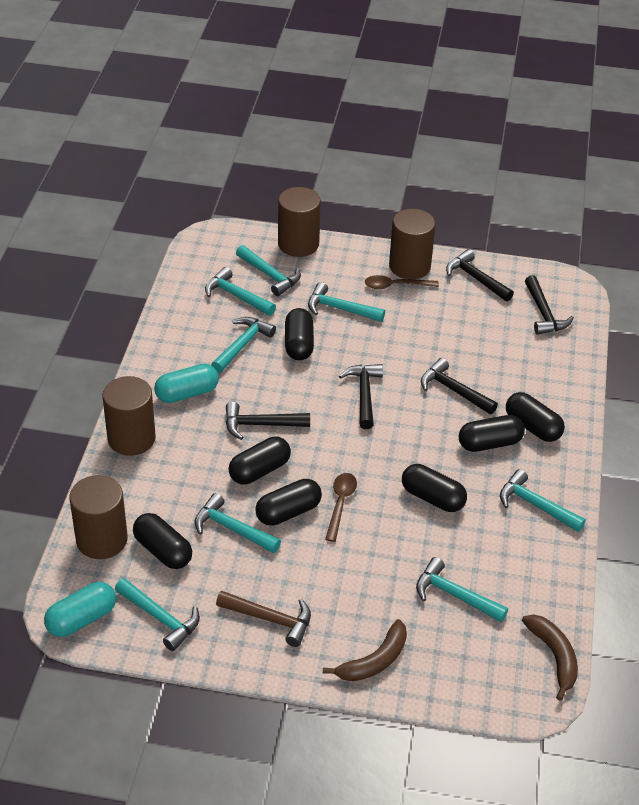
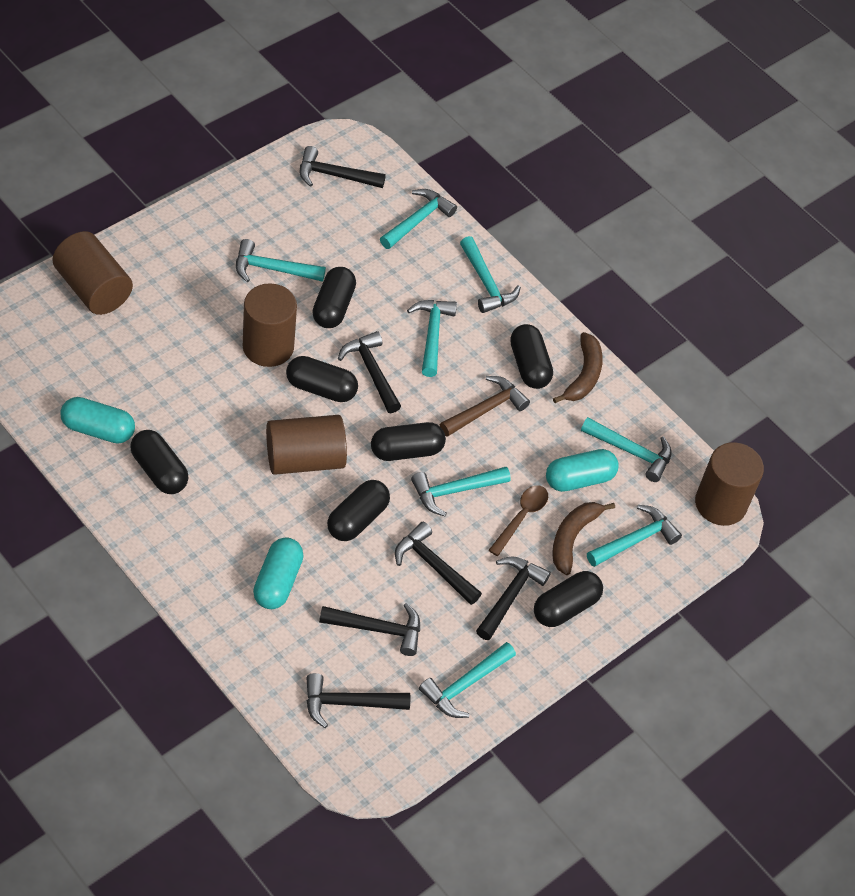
black hammer: 5 -> 6
brown spoon: 2 -> 1
turquoise capsule: 2 -> 3

